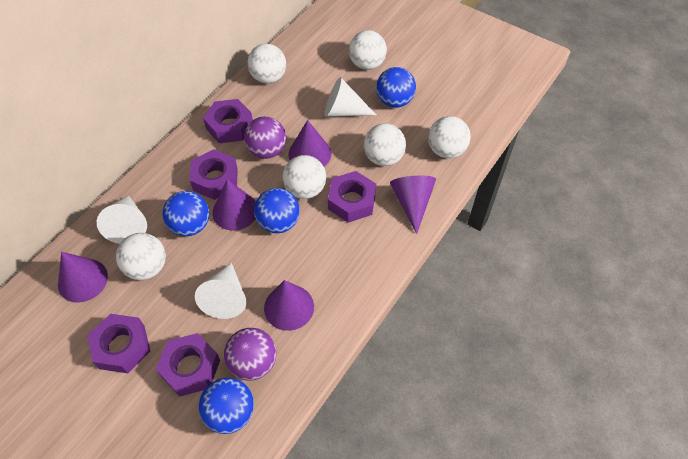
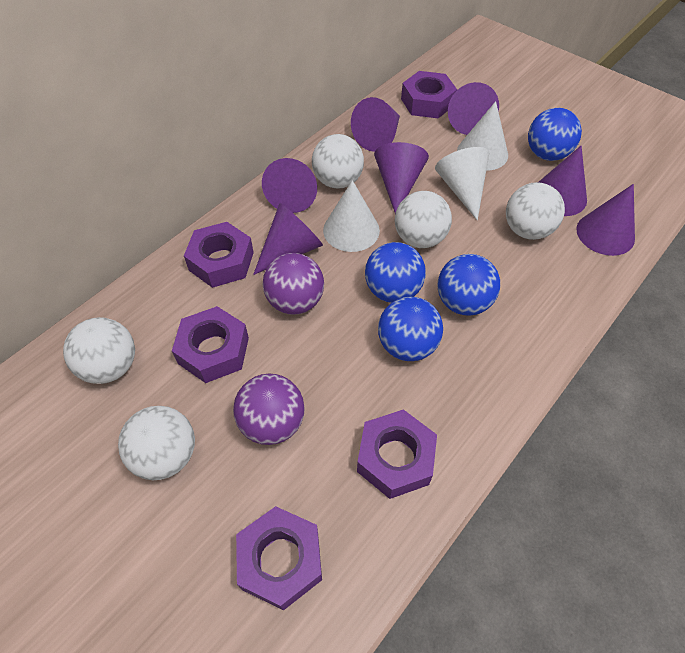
purple cone: 5 -> 7
white ball: 6 -> 5

